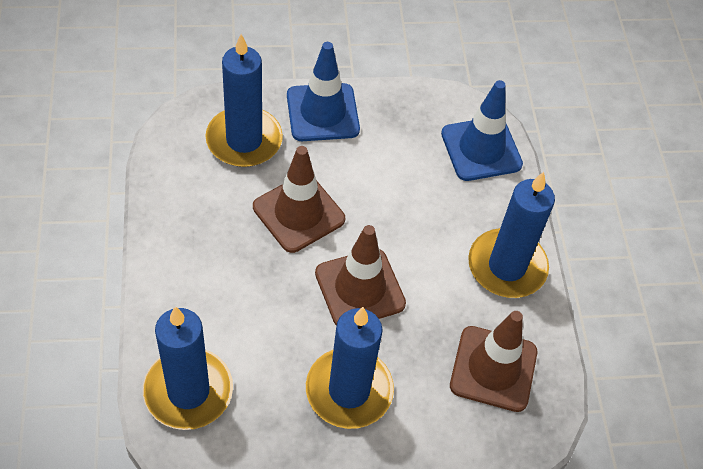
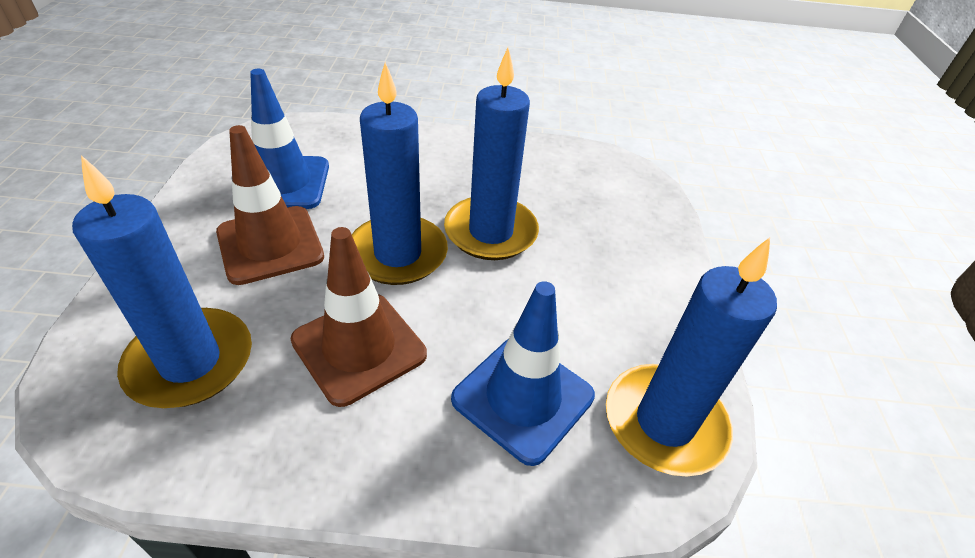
brown traffic cone: 3 -> 2

